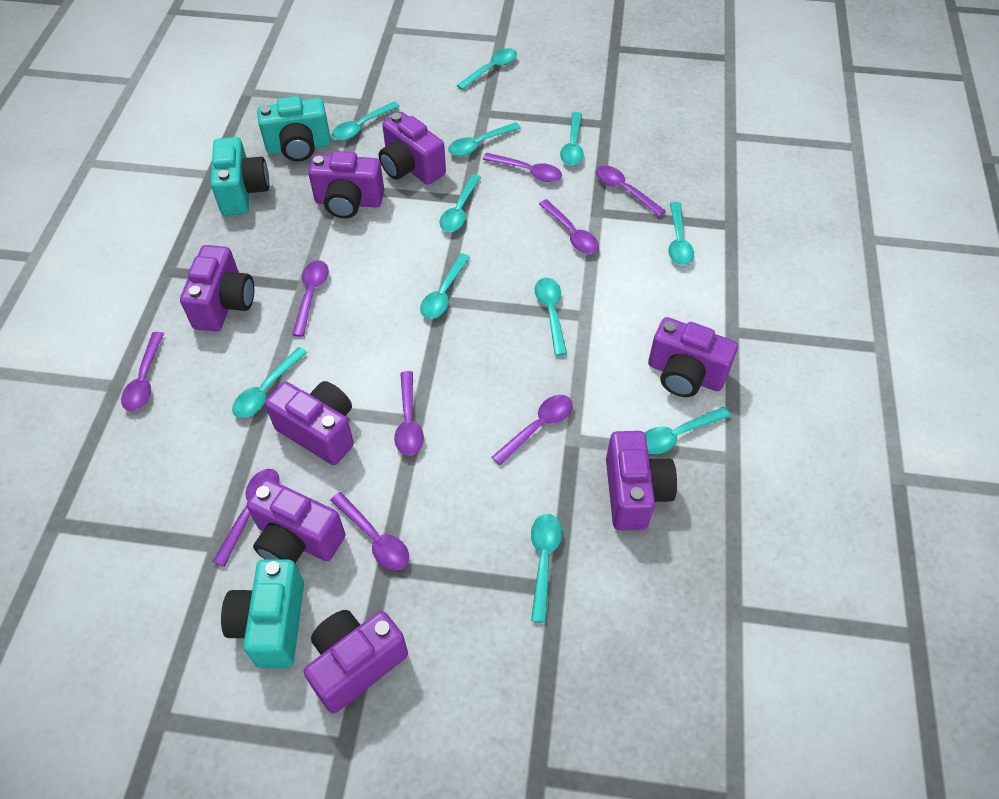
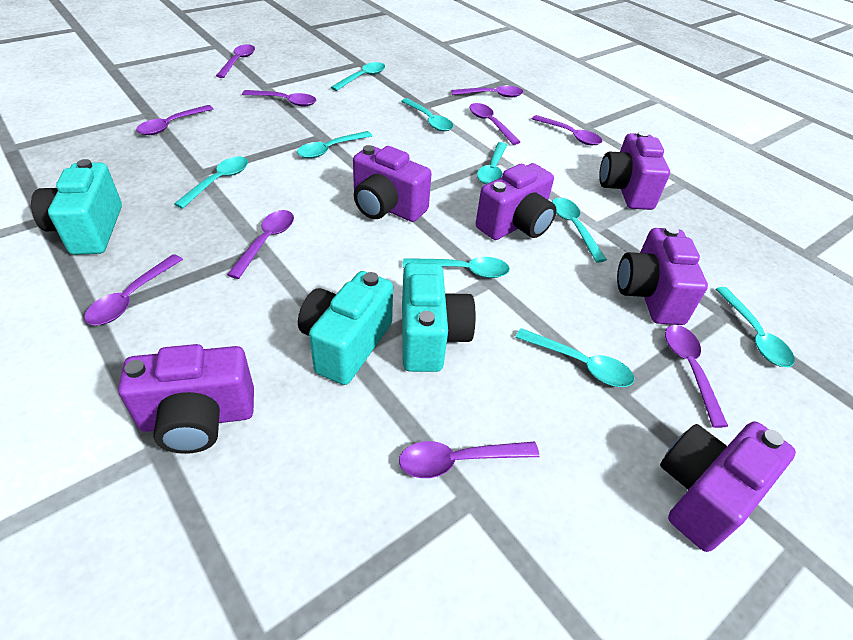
purple camera: 8 -> 6
purple spoon: 9 -> 10
turquoise spoon: 11 -> 9

